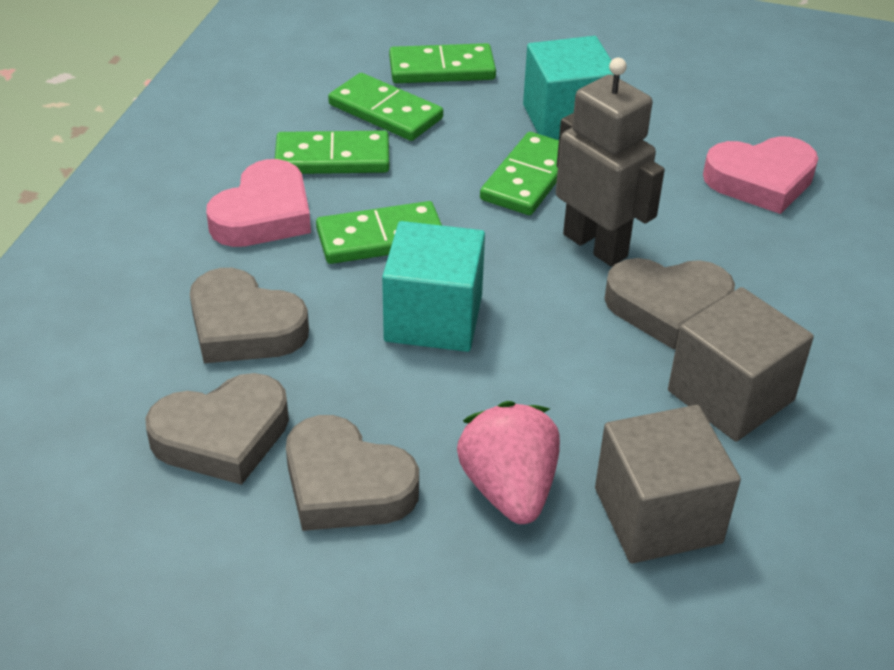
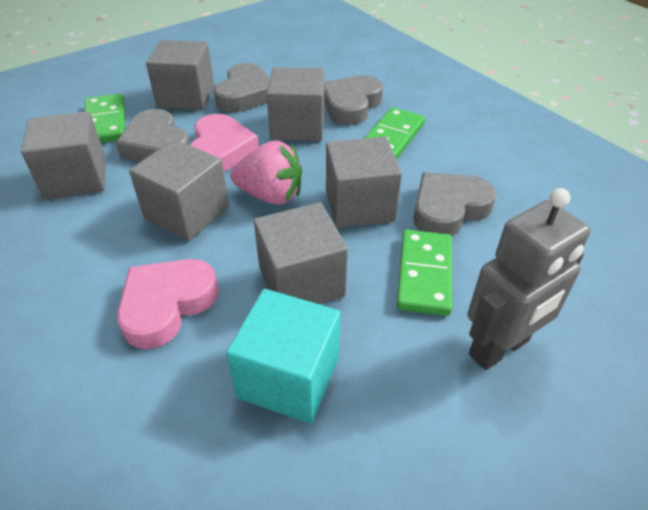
green domino: 5 -> 3
grey cube: 2 -> 6
turquoise cube: 2 -> 1

